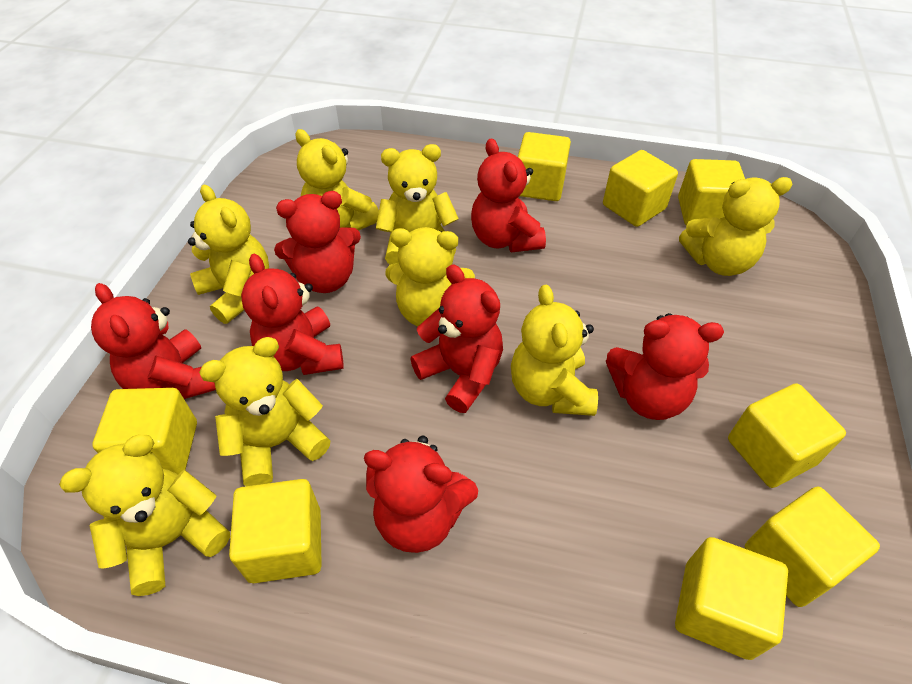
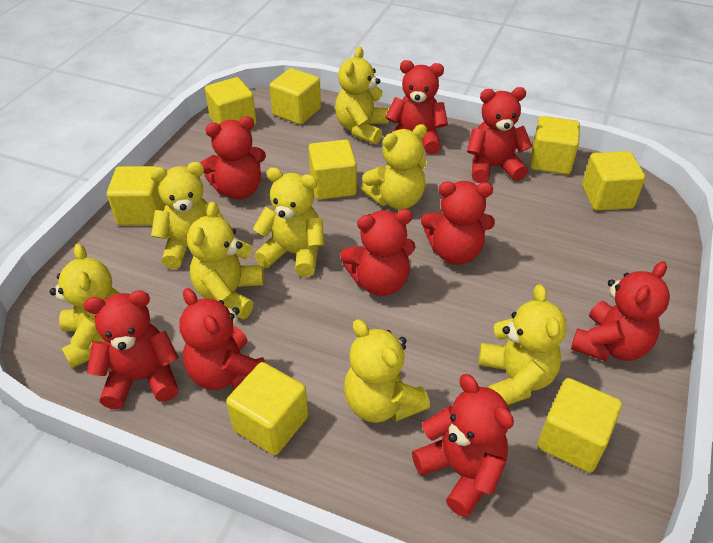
red teddy bear: 7 -> 9

